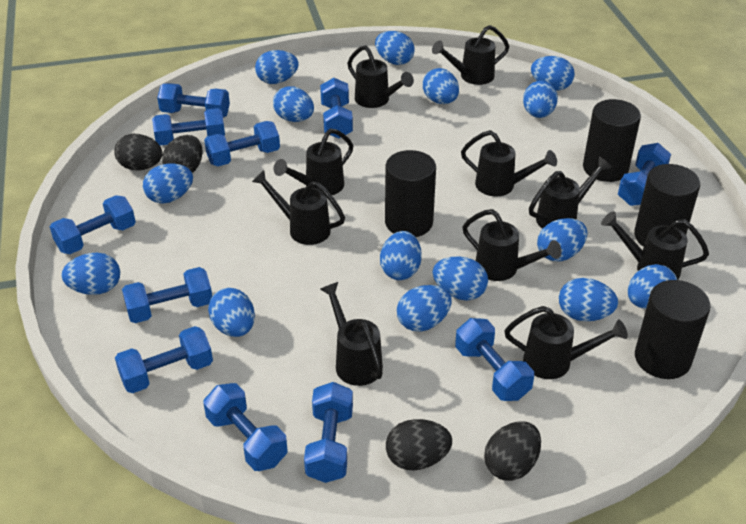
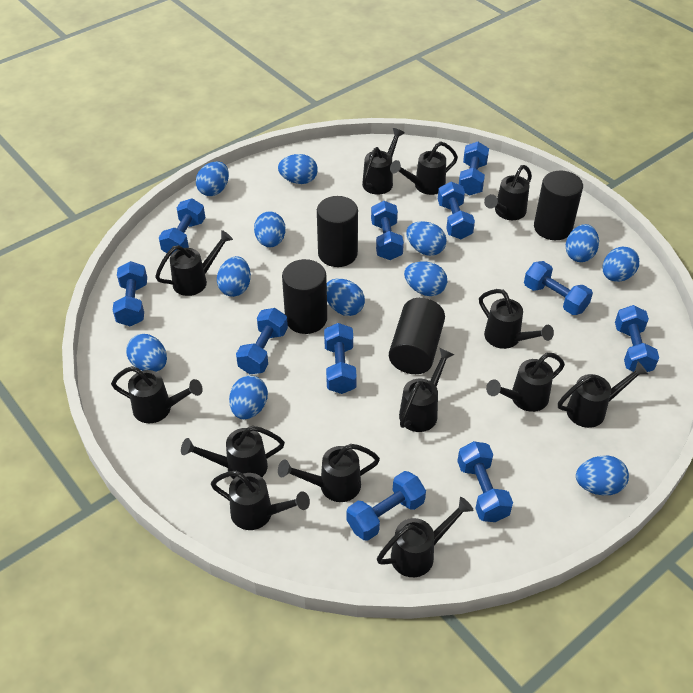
black egg: 4 -> 0
black watering can: 10 -> 13
blue egg: 15 -> 12

